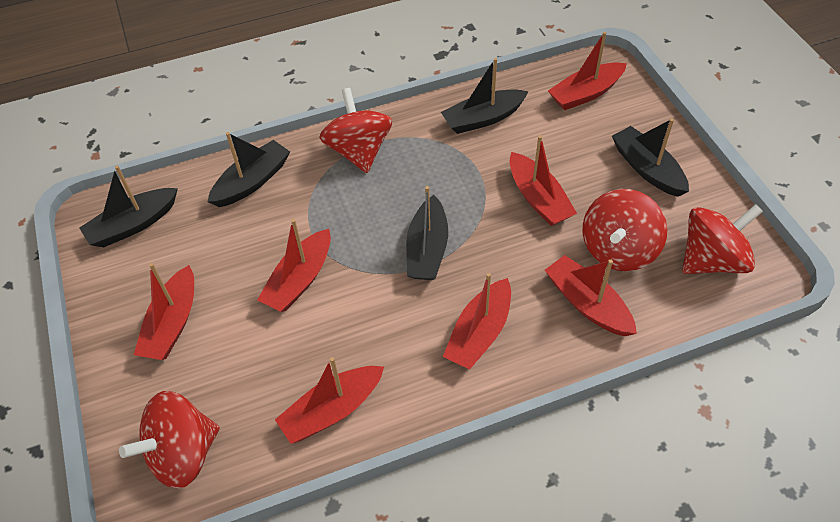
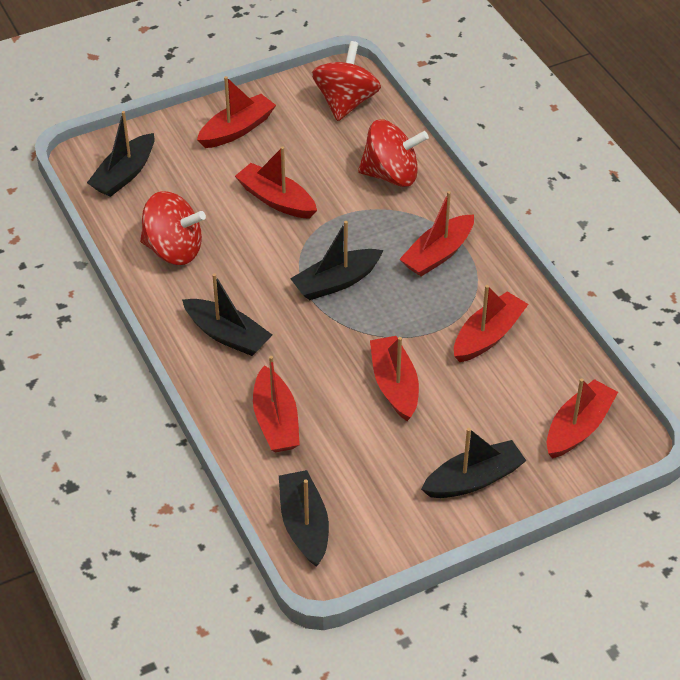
red spinning top: 4 -> 3

